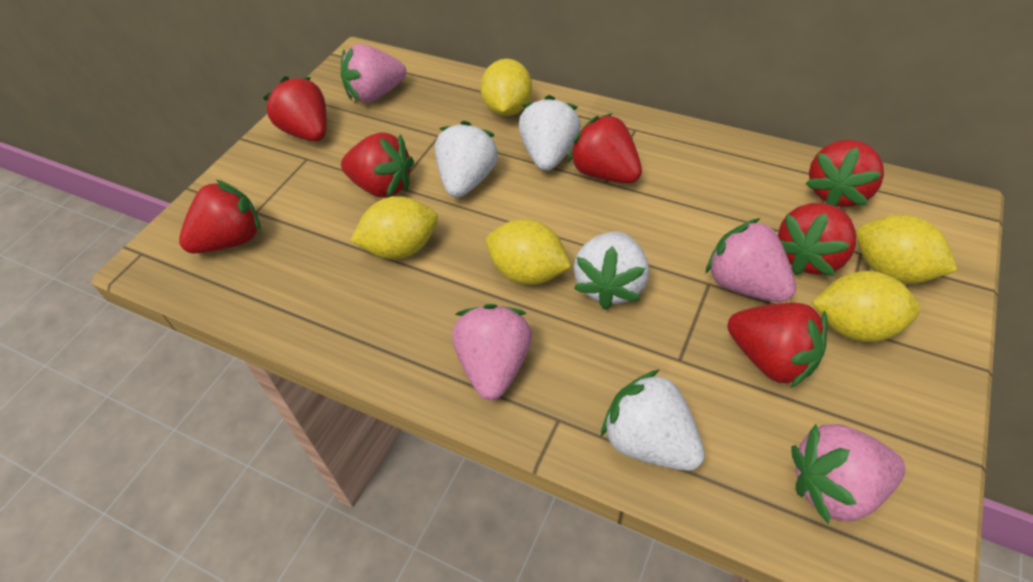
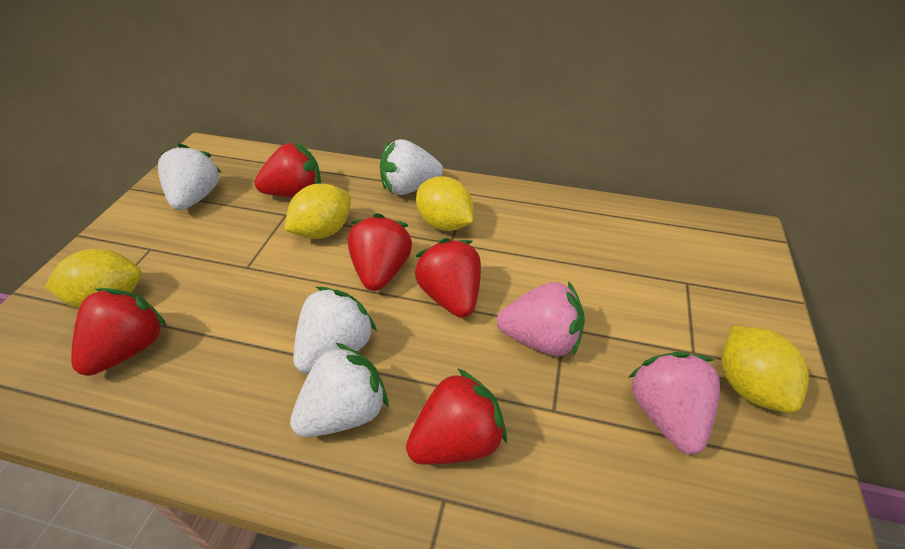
pink strawberry: 4 -> 2
red strawberry: 7 -> 5
yellow lemon: 5 -> 4

